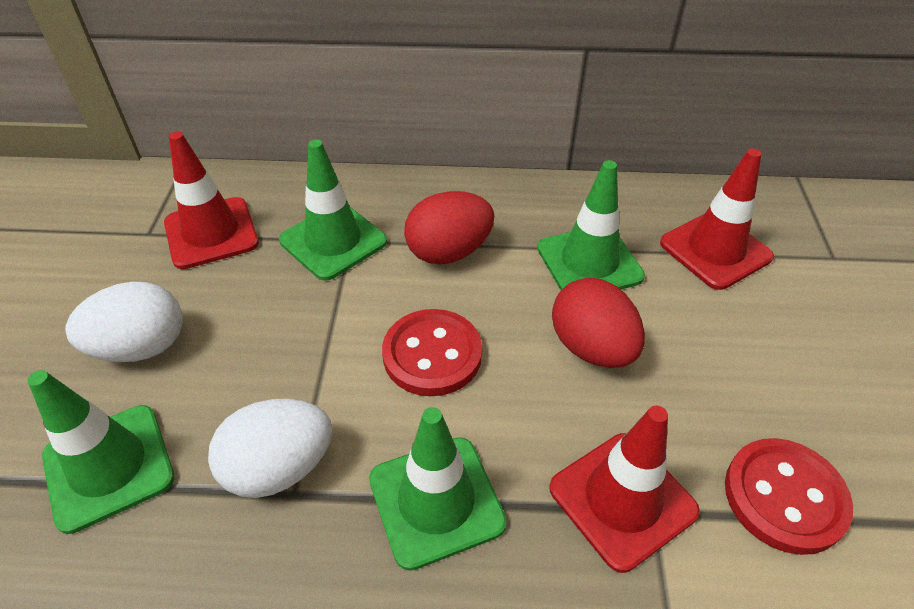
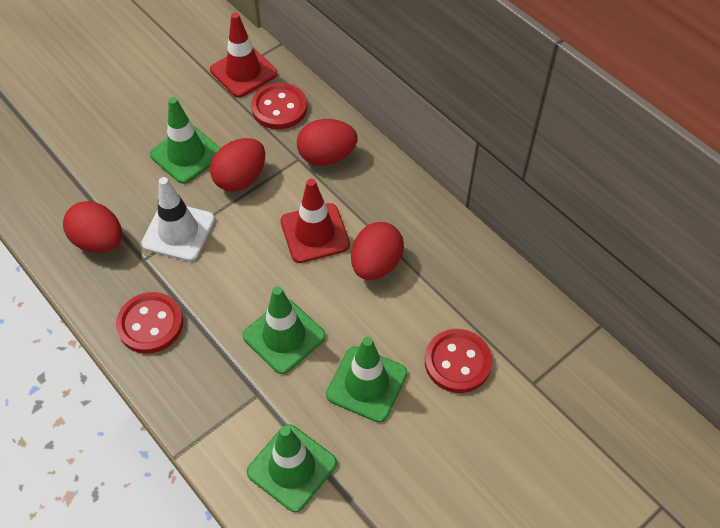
red button: 2 -> 3
red egg: 2 -> 4
red traffic cone: 3 -> 2
white egg: 2 -> 0
white traffic cone: 0 -> 1

